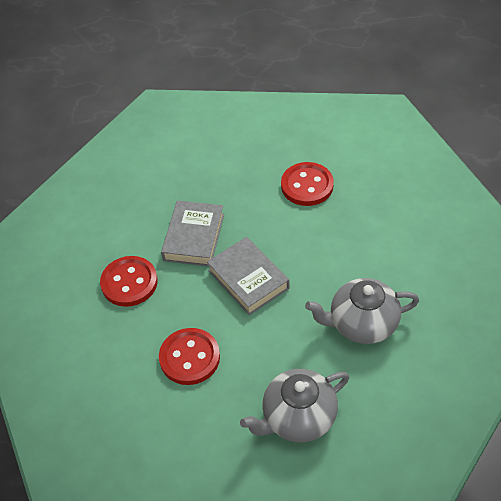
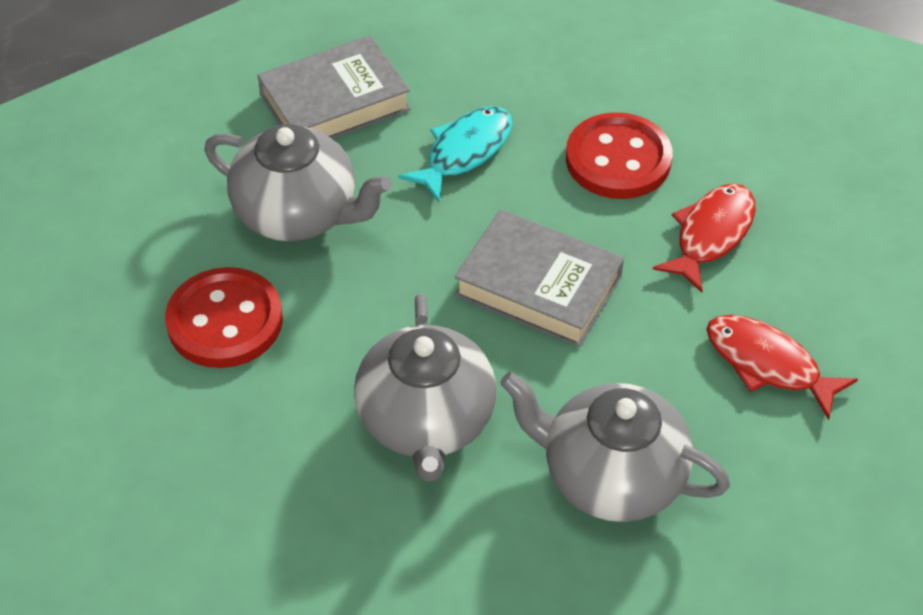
grey teapot: 2 -> 3
red button: 3 -> 2
red fish: 0 -> 2
turquoise fish: 0 -> 1

